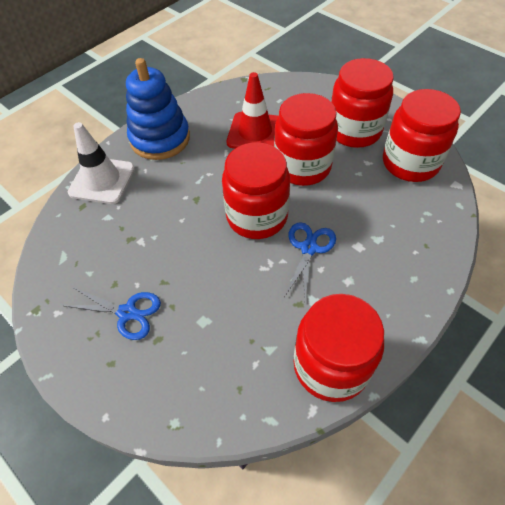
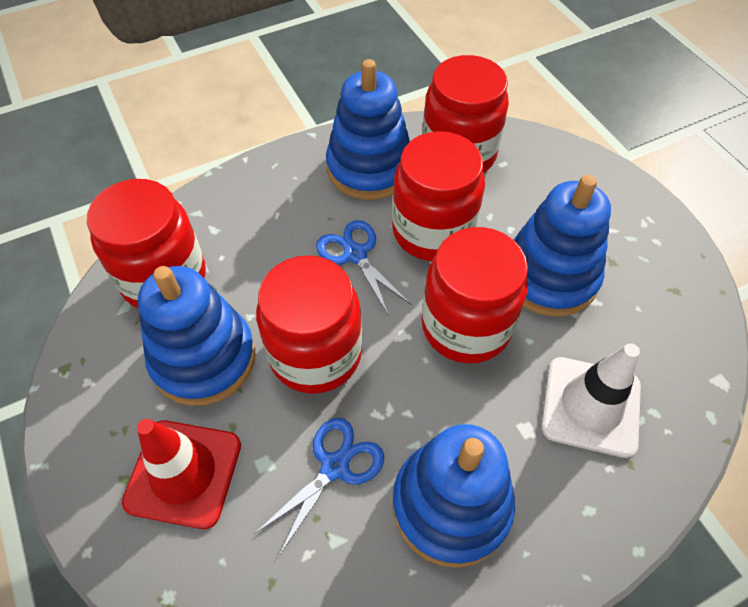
blue stacking toy: 1 -> 4

